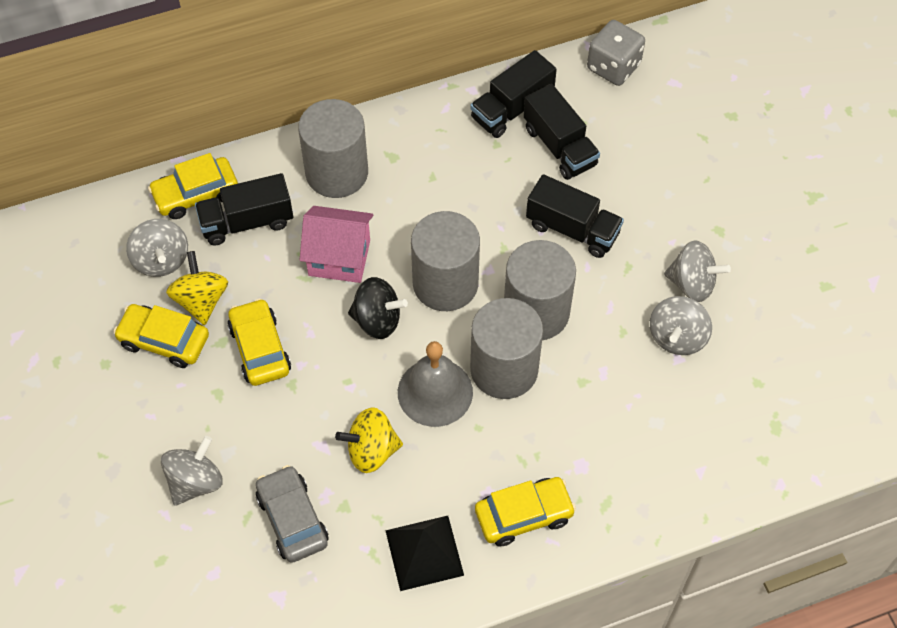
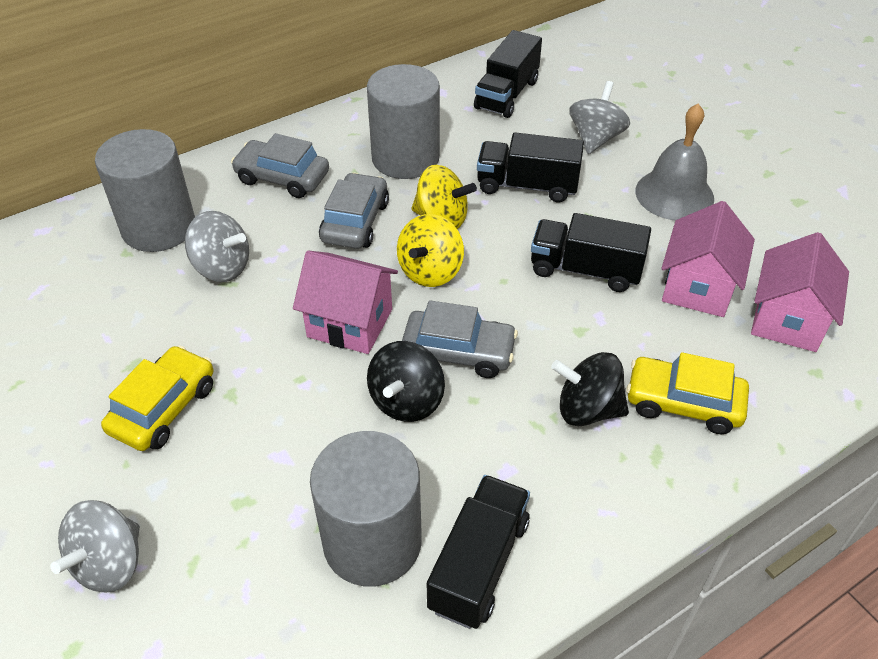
black pyramid: 1 -> 0
black spinning top: 1 -> 2
grey car: 1 -> 3
grey cylinder: 4 -> 3
grey dice: 1 -> 0
grey spinning top: 4 -> 3
pink house: 1 -> 3
yellow car: 4 -> 2

